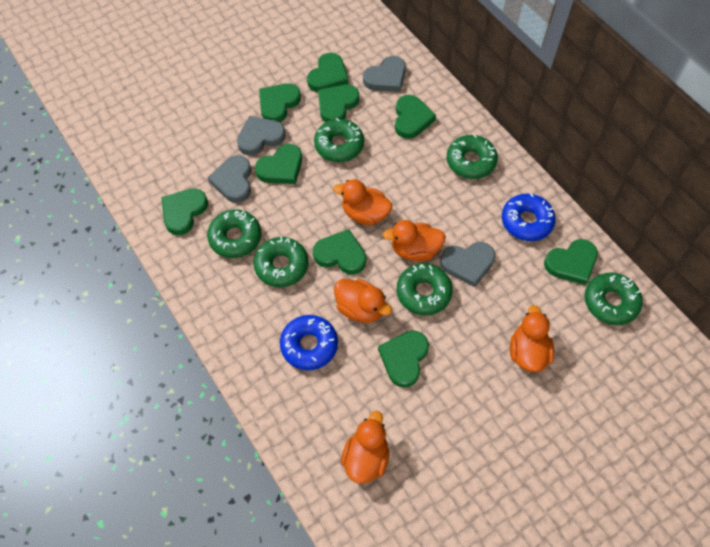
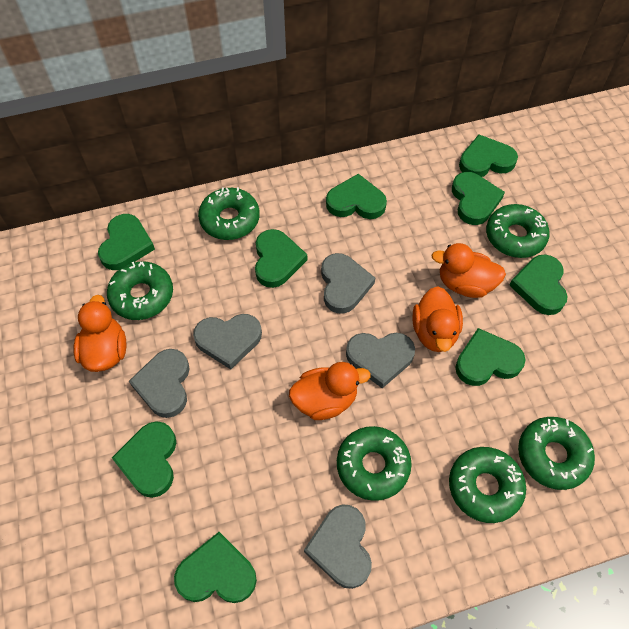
blue donut: 2 -> 0
grey heart: 4 -> 5
orange duck: 5 -> 4

